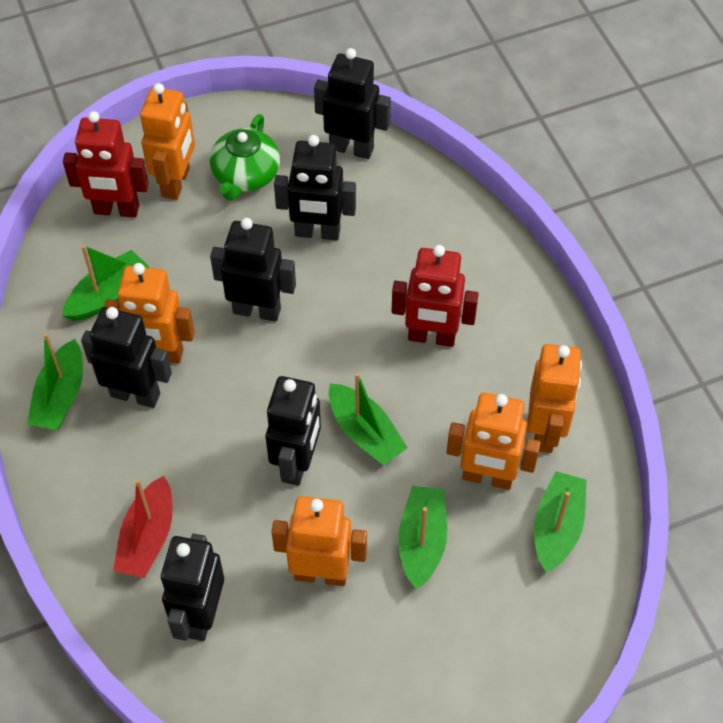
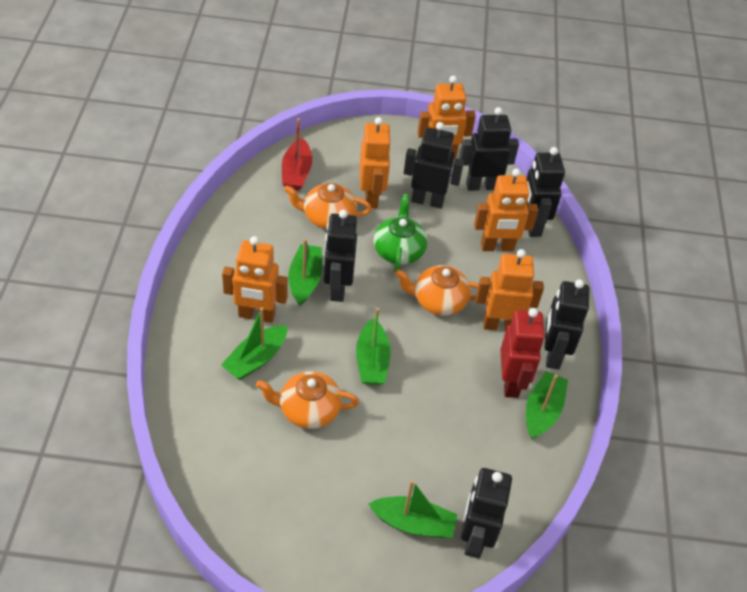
orange teapot: 0 -> 3
red robot: 2 -> 1

